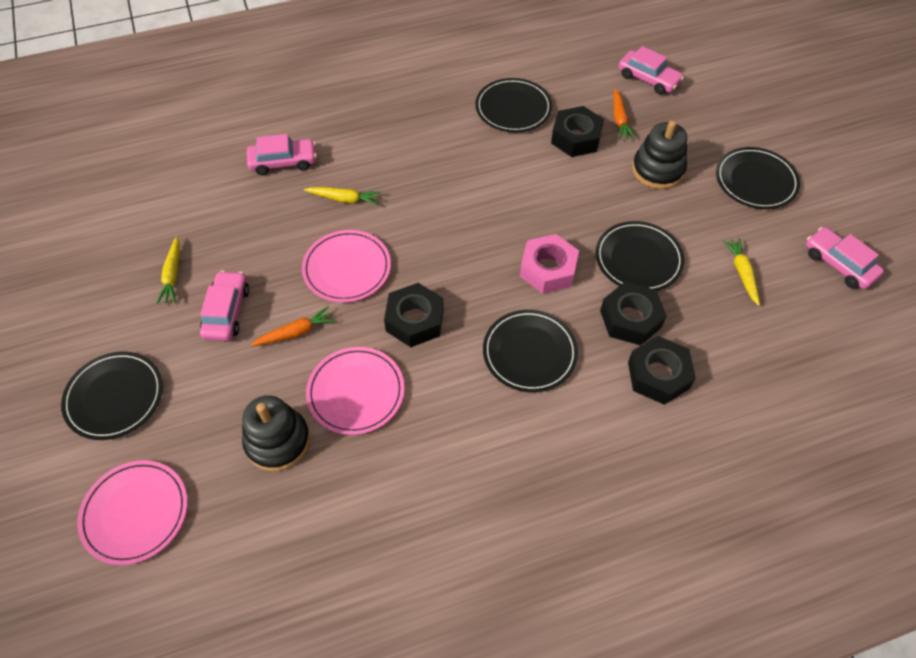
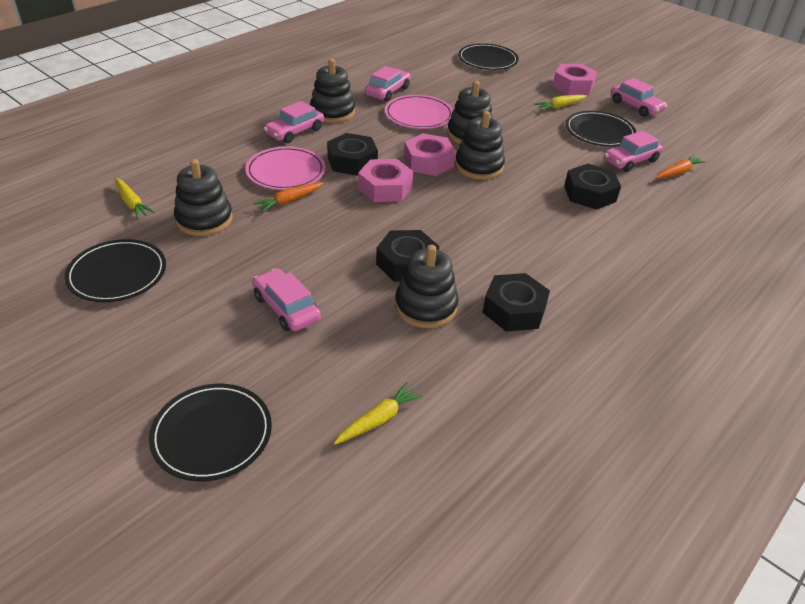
black plate: 5 -> 4
black stacking toy: 2 -> 5
pink car: 4 -> 5
pink nut: 1 -> 3
pink plate: 3 -> 2

